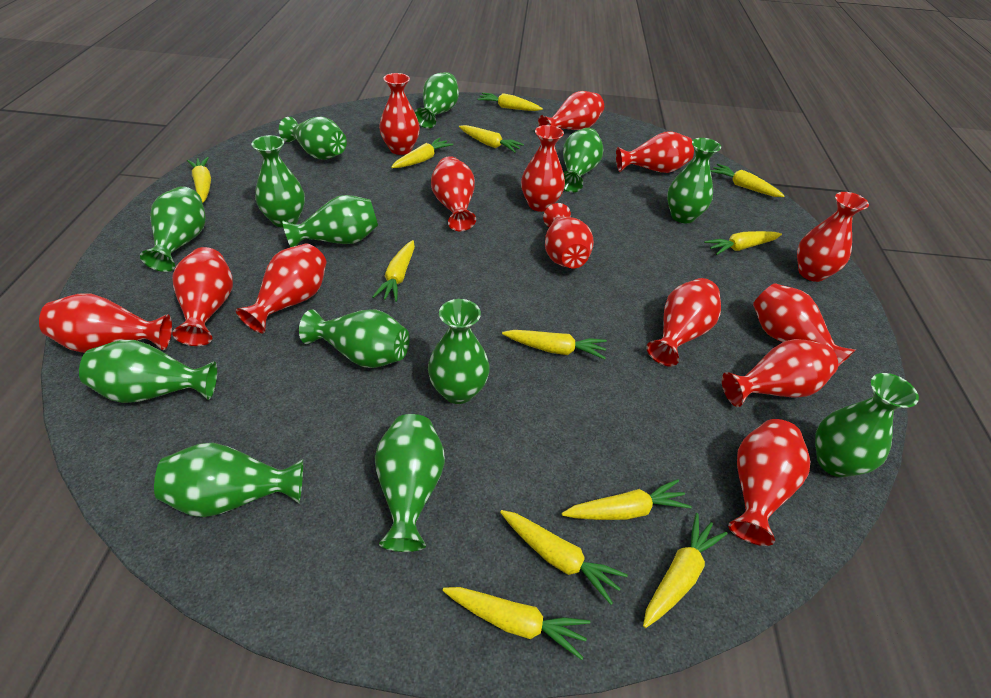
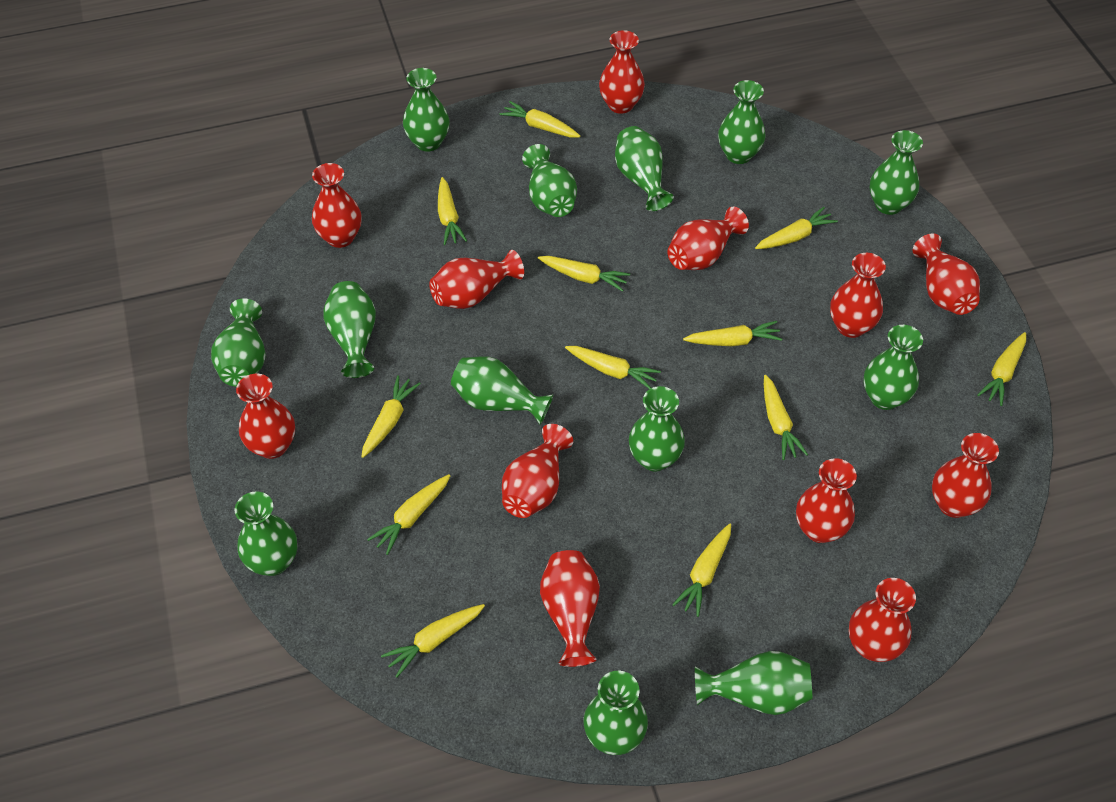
red vase: 14 -> 12

